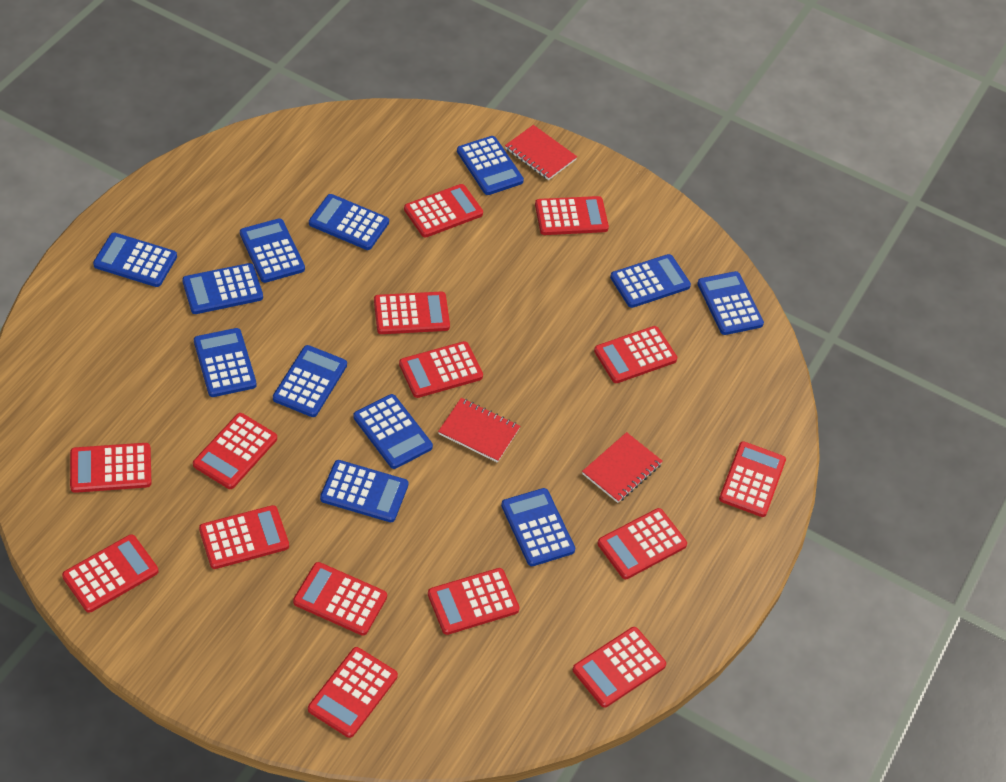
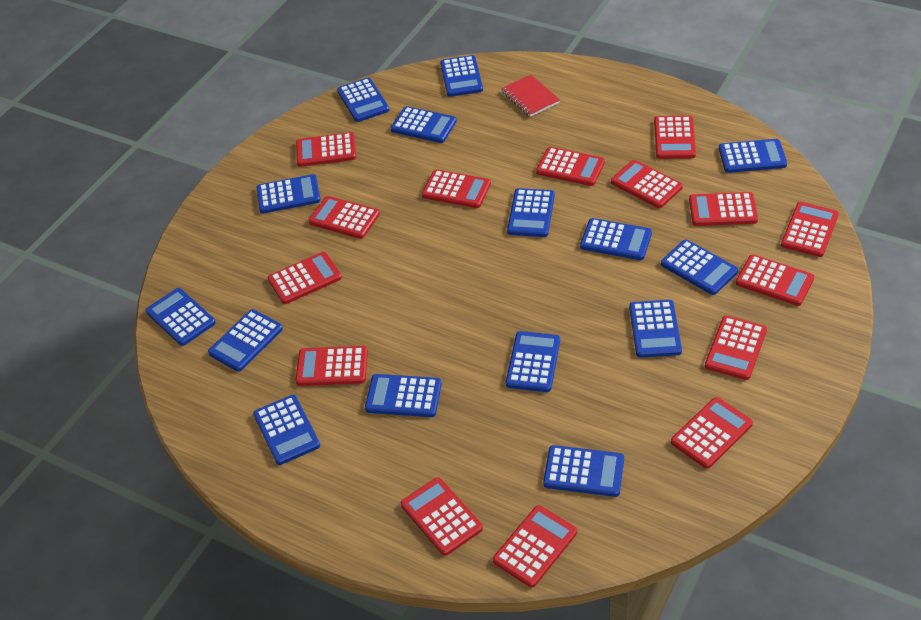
blue calculator: 12 -> 15
red notebook: 3 -> 1

